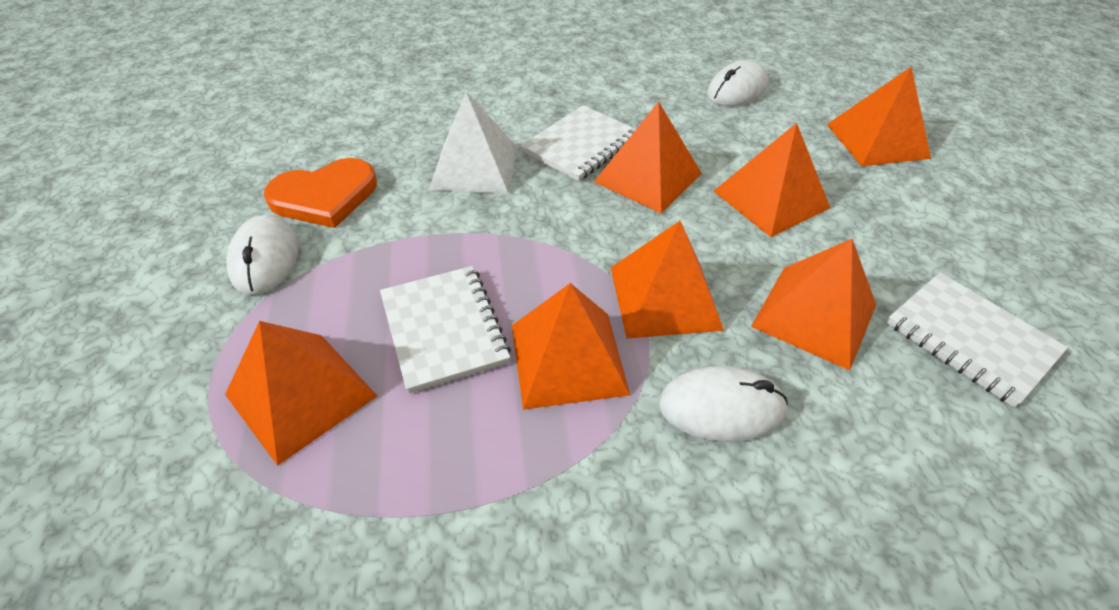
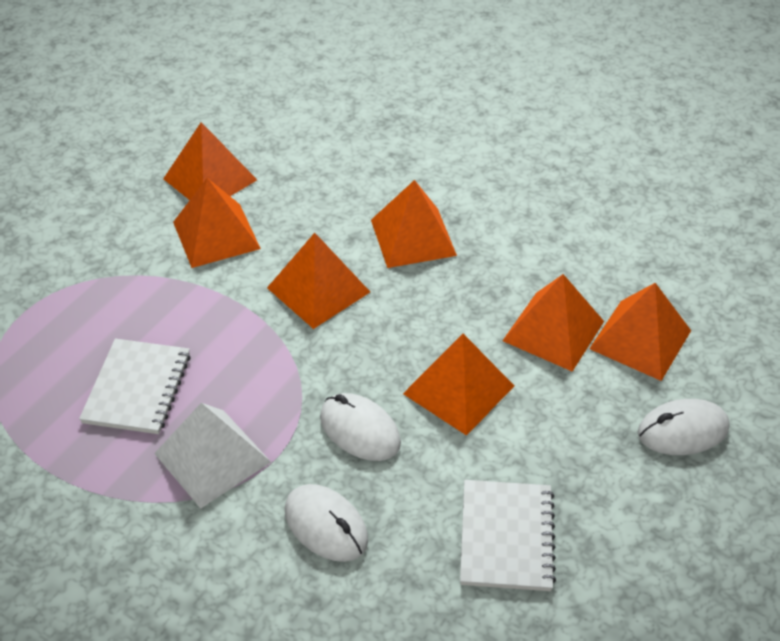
orange heart: 1 -> 0
white notebook: 3 -> 2

